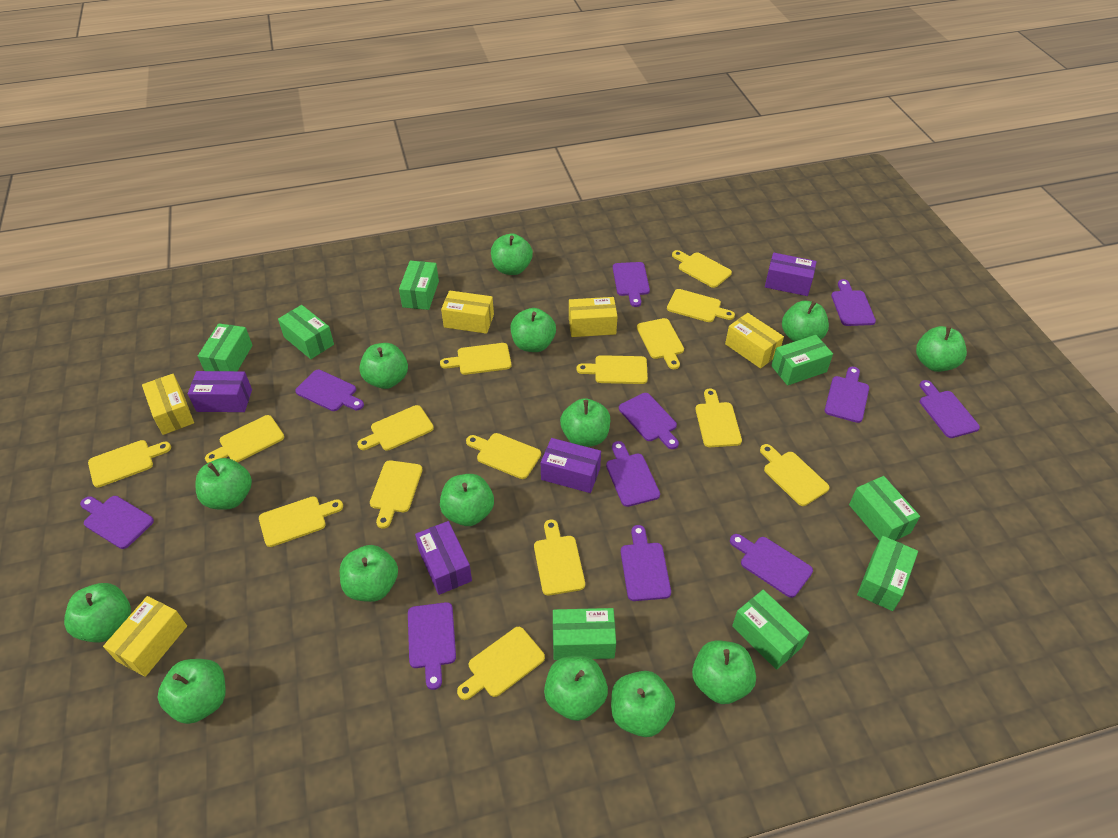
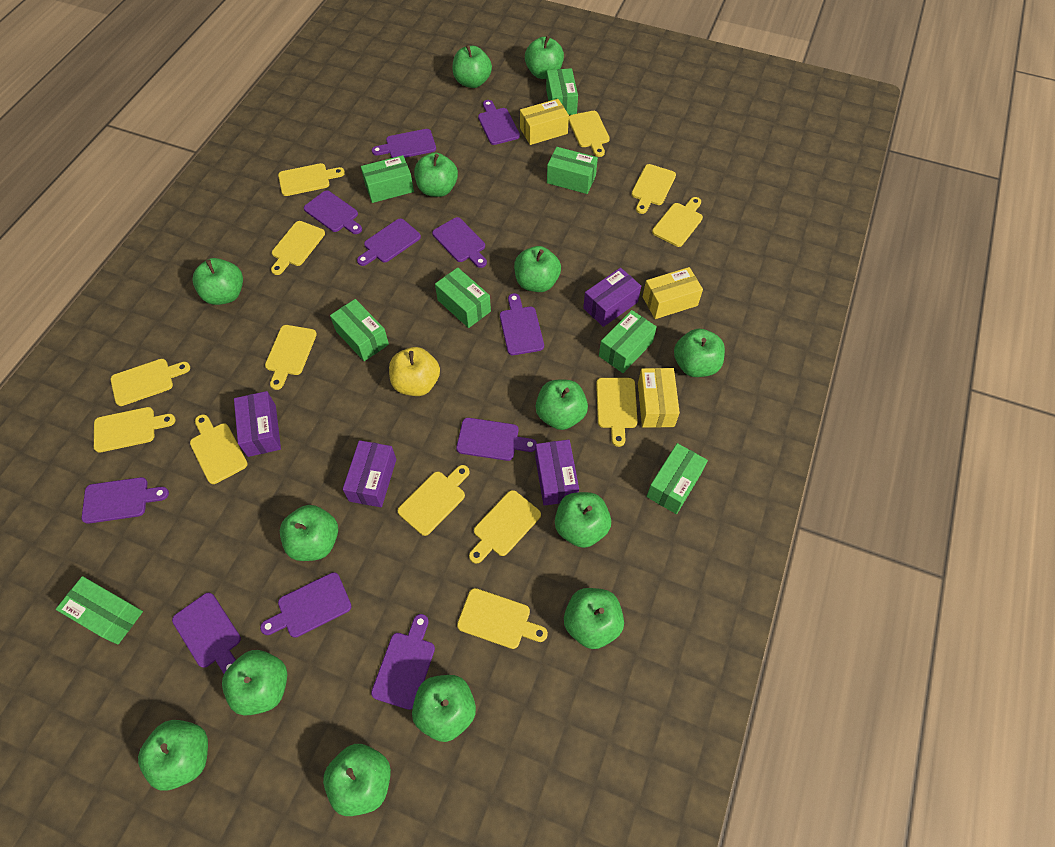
yellow apple: 0 -> 1
yellow box: 5 -> 3
yellow cutting board: 15 -> 13

